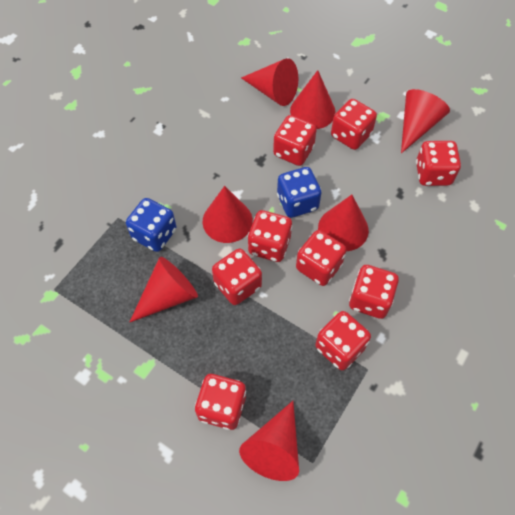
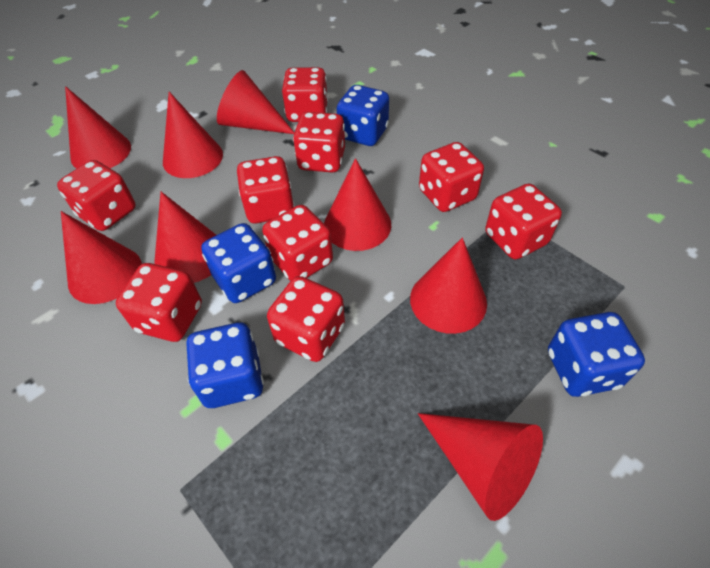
blue dice: 2 -> 4
red cone: 7 -> 8

